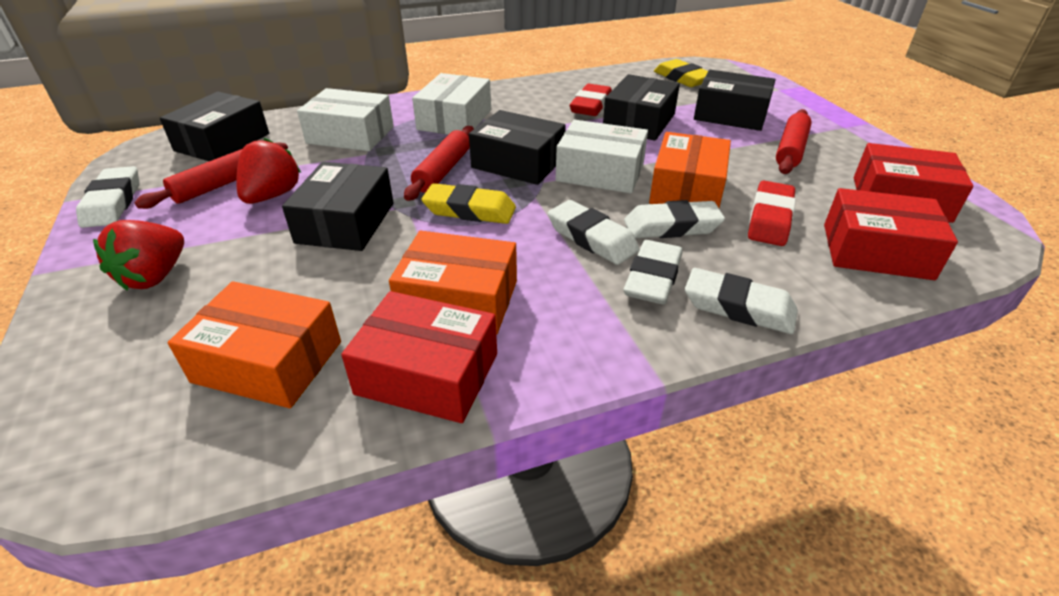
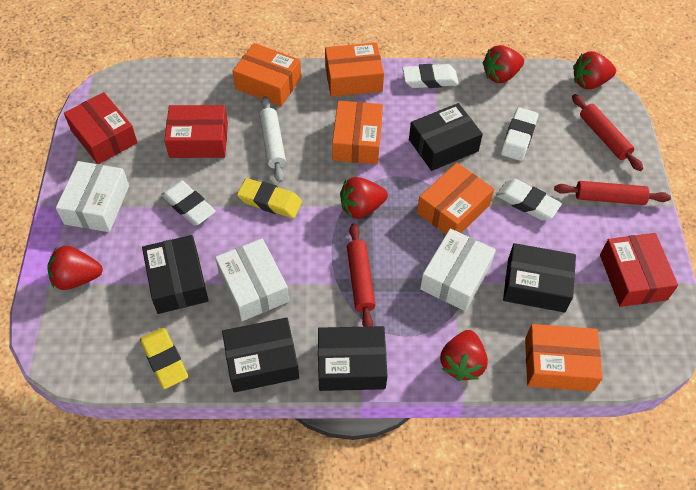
orange box: 3 -> 5
red eraser: 2 -> 0
red strawberry: 2 -> 5
white eraser: 5 -> 4
white rolling pin: 0 -> 1

